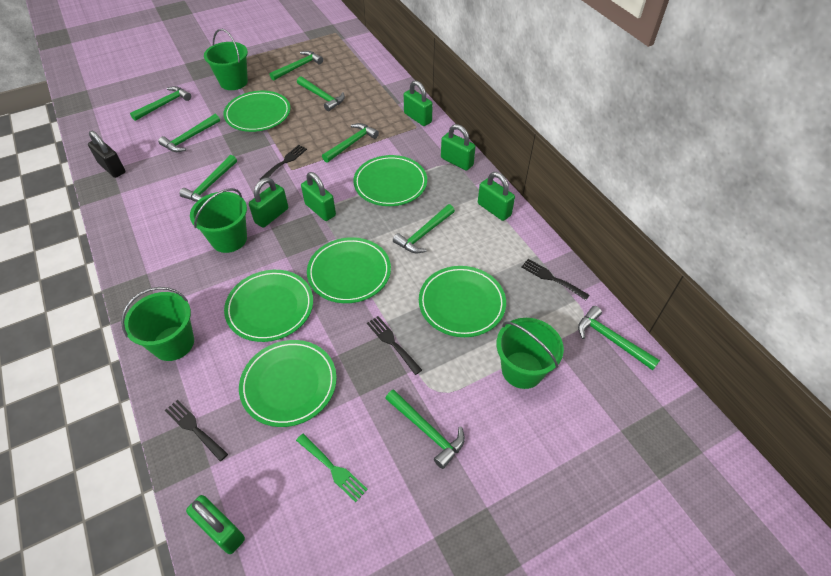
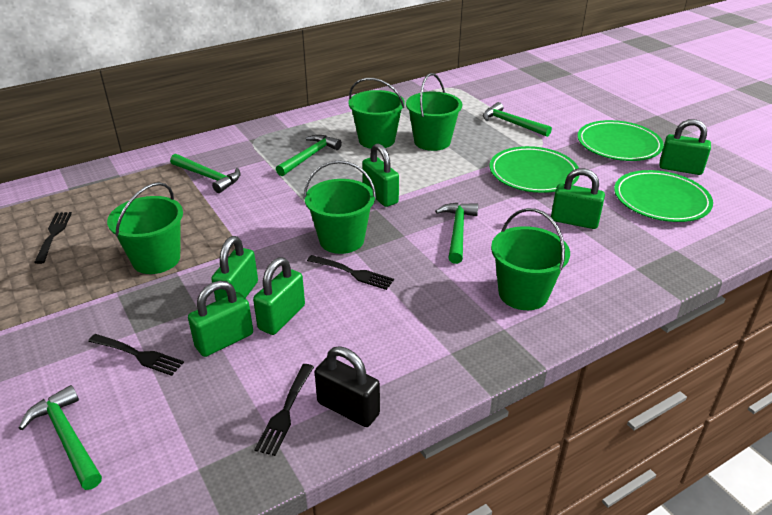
green bucket: 4 -> 5
green fork: 1 -> 0
green hammer: 9 -> 5
green plate: 6 -> 3

